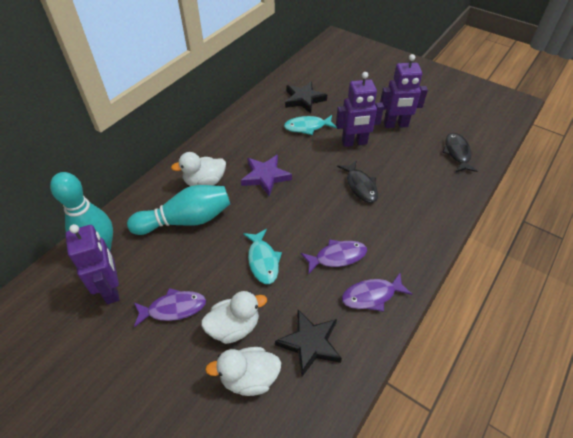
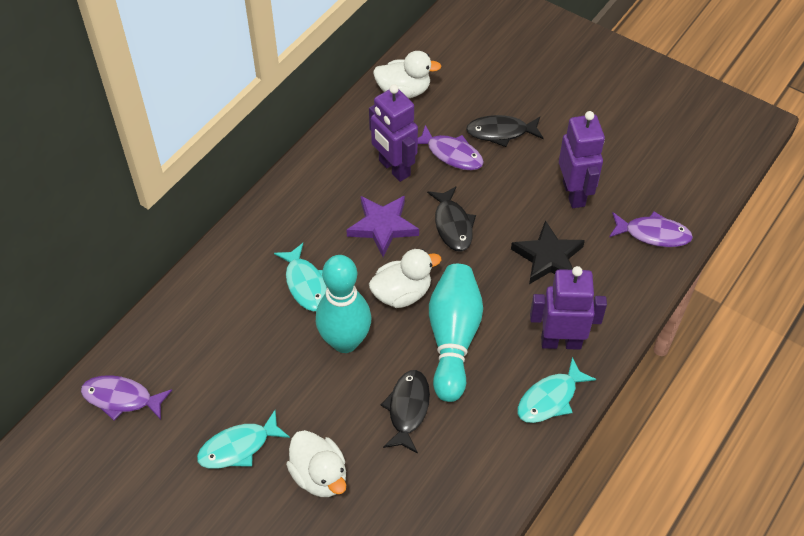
black fish: 2 -> 3
black star: 2 -> 1
turquoise fish: 2 -> 3

